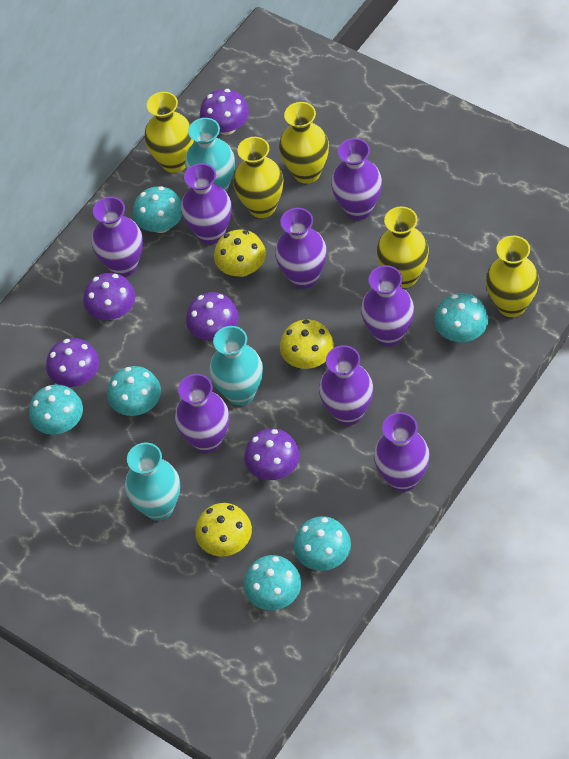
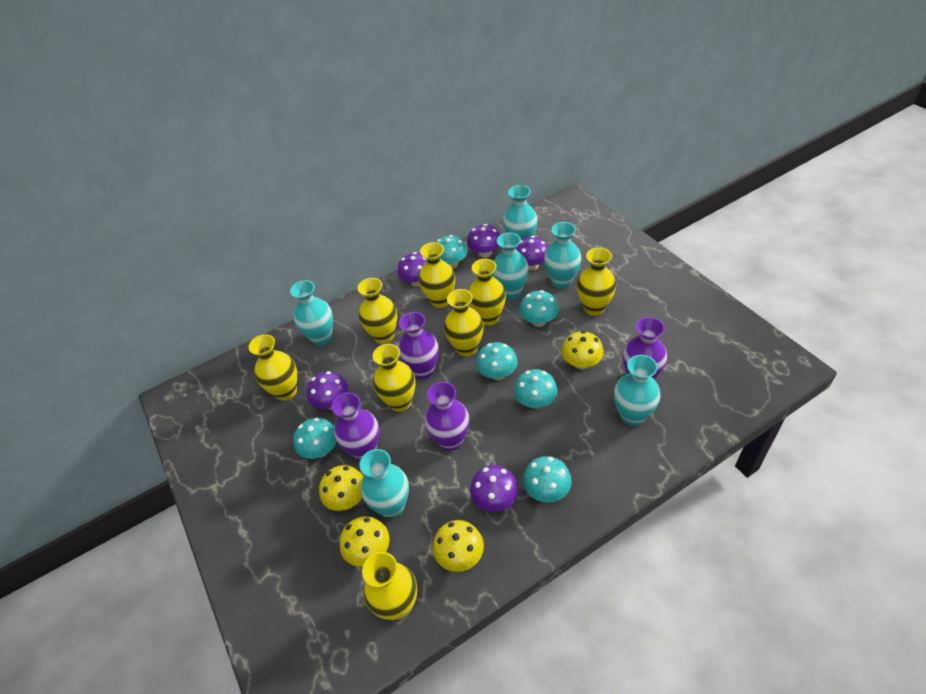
purple vase: 8 -> 4
turquoise vase: 3 -> 6
yellow mushroom: 3 -> 4
yellow vase: 5 -> 8

